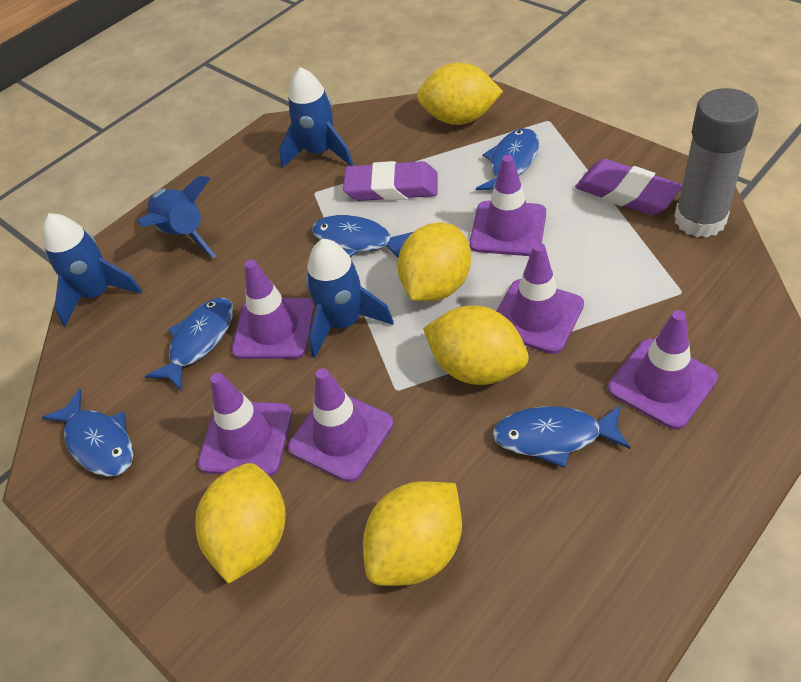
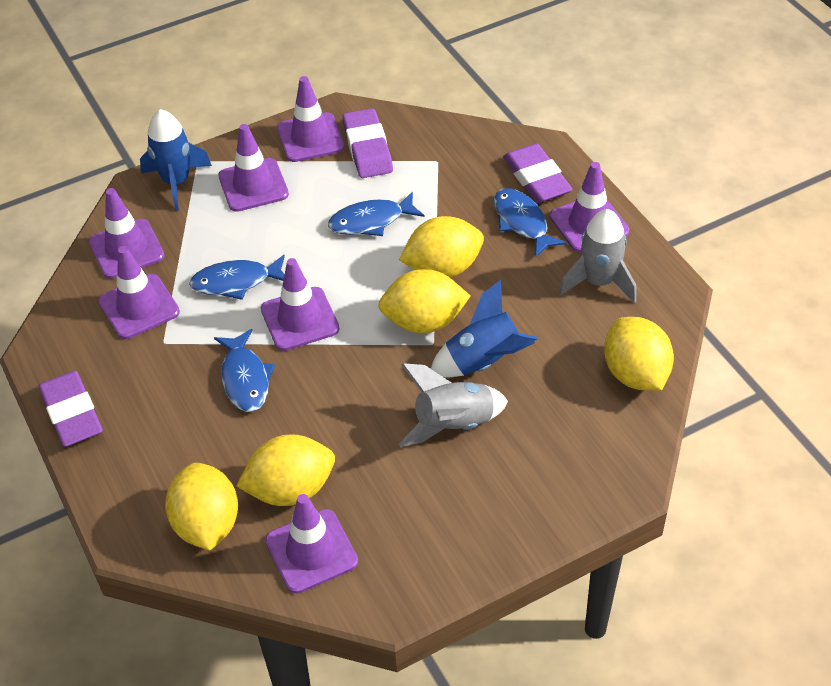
blue fish: 5 -> 4
blue rocket: 4 -> 2
grey glue stick: 1 -> 0
grey rocket: 0 -> 2
purple eraser: 2 -> 3
purple traffic cone: 6 -> 7

